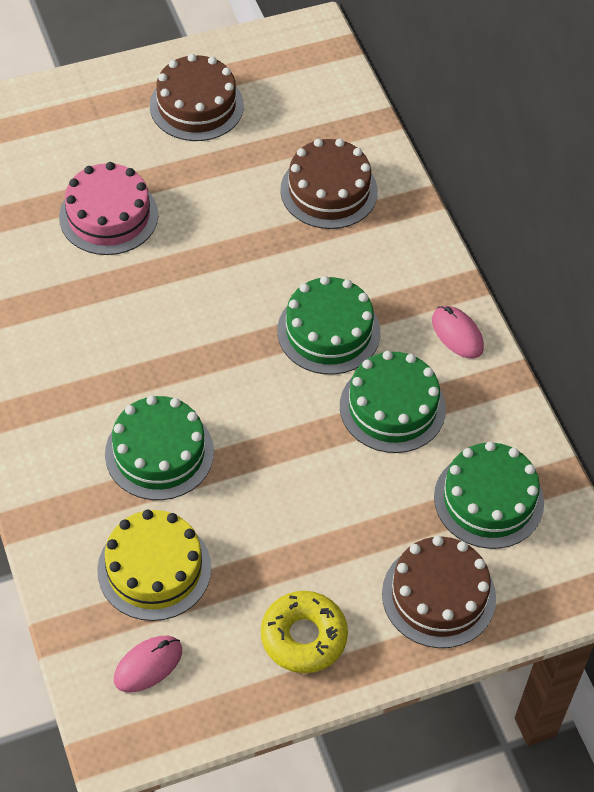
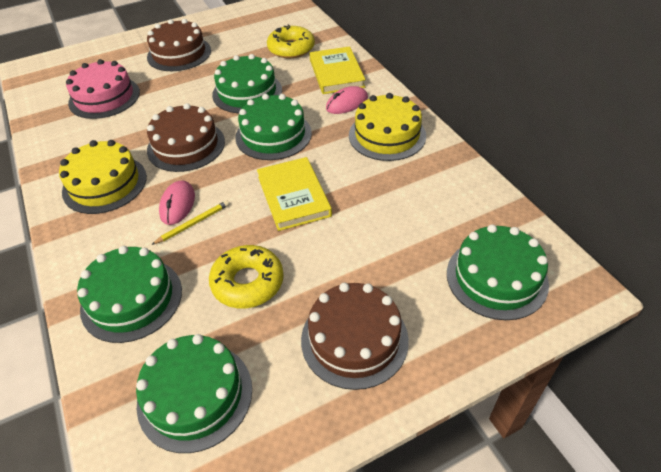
green cake: 4 -> 5
yellow book: 0 -> 2
yellow cake: 1 -> 2
yellow donut: 1 -> 2
yellow pencil: 0 -> 1

